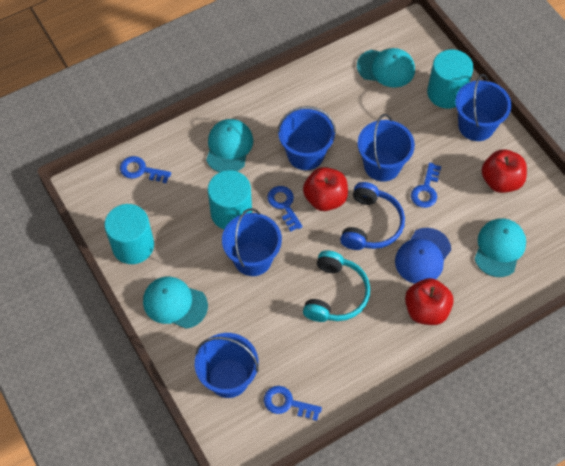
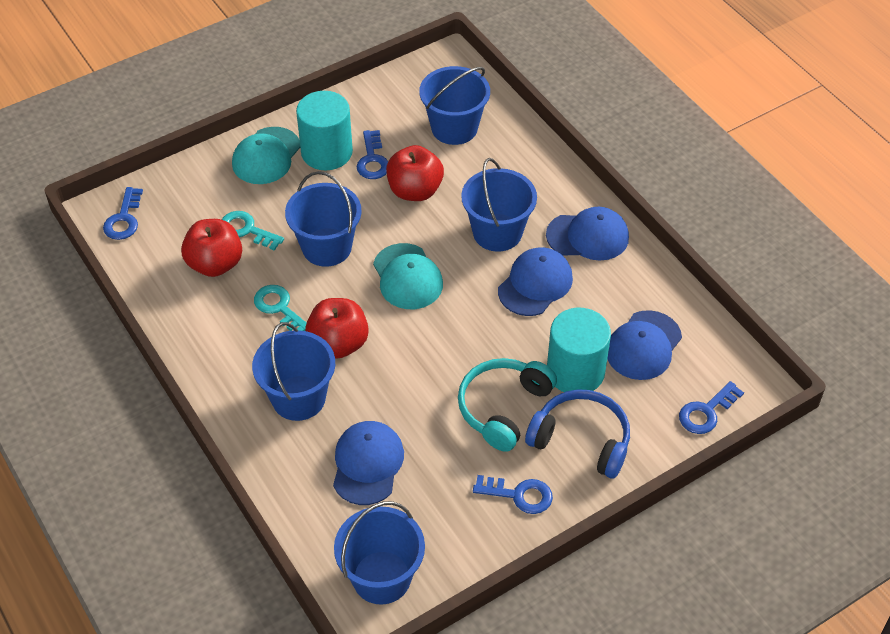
blue cap: 1 -> 4
turquoise cap: 4 -> 2
turquoise cylinder: 3 -> 2
turquoise key: 0 -> 2

